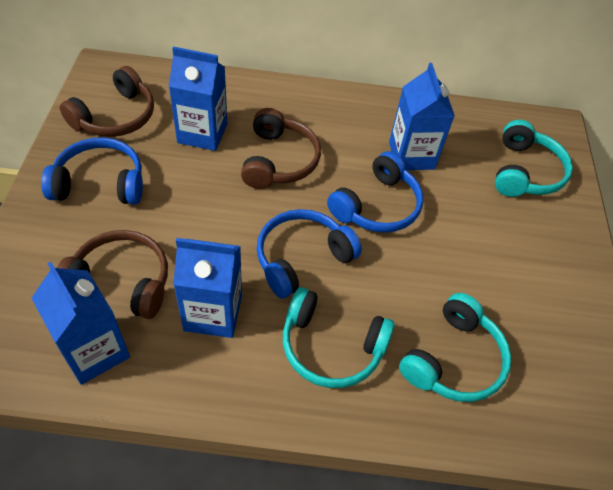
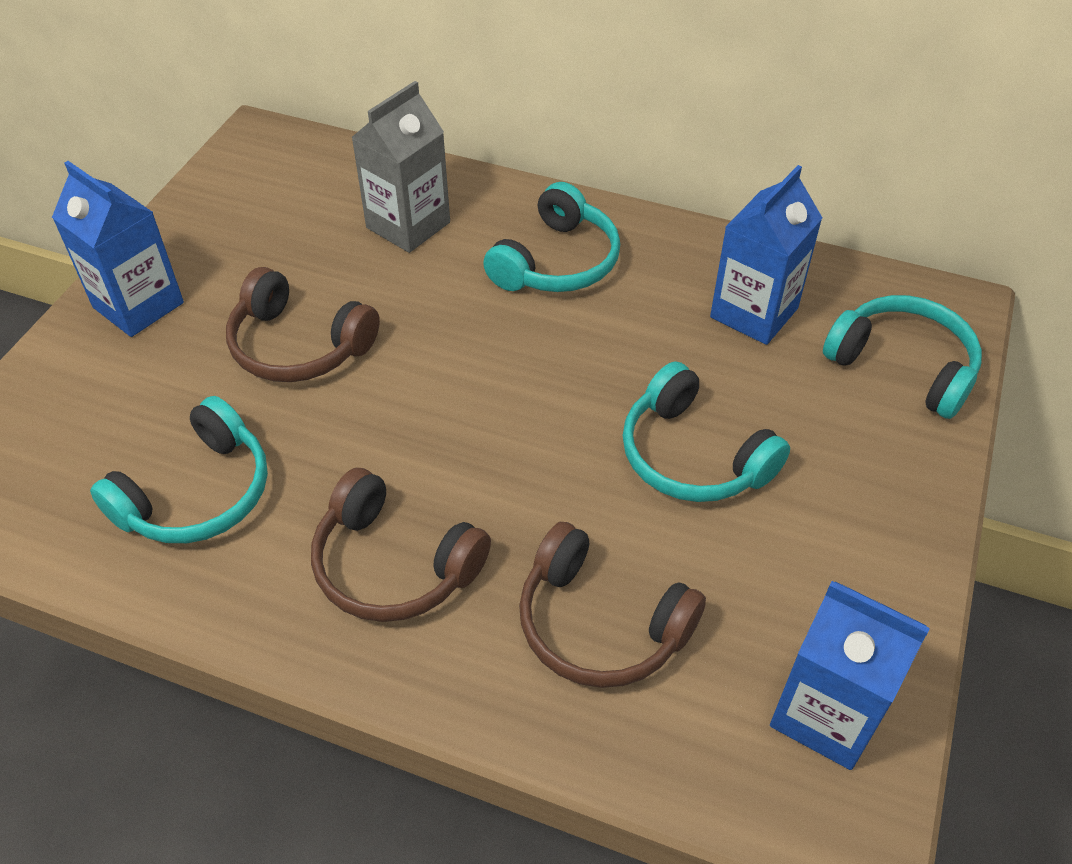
blue carton: 4 -> 3
blue headphones: 3 -> 0
grey carton: 0 -> 1
turquoise headphones: 3 -> 4

